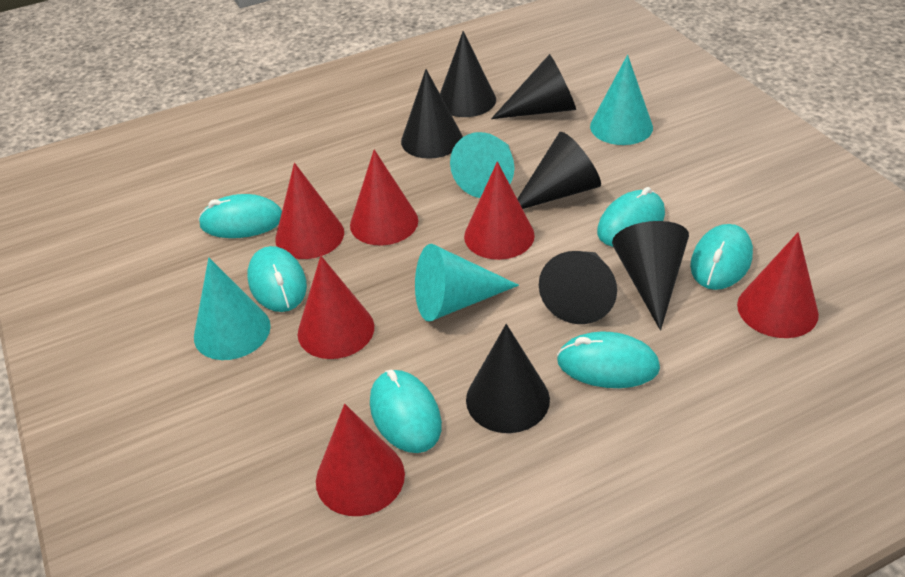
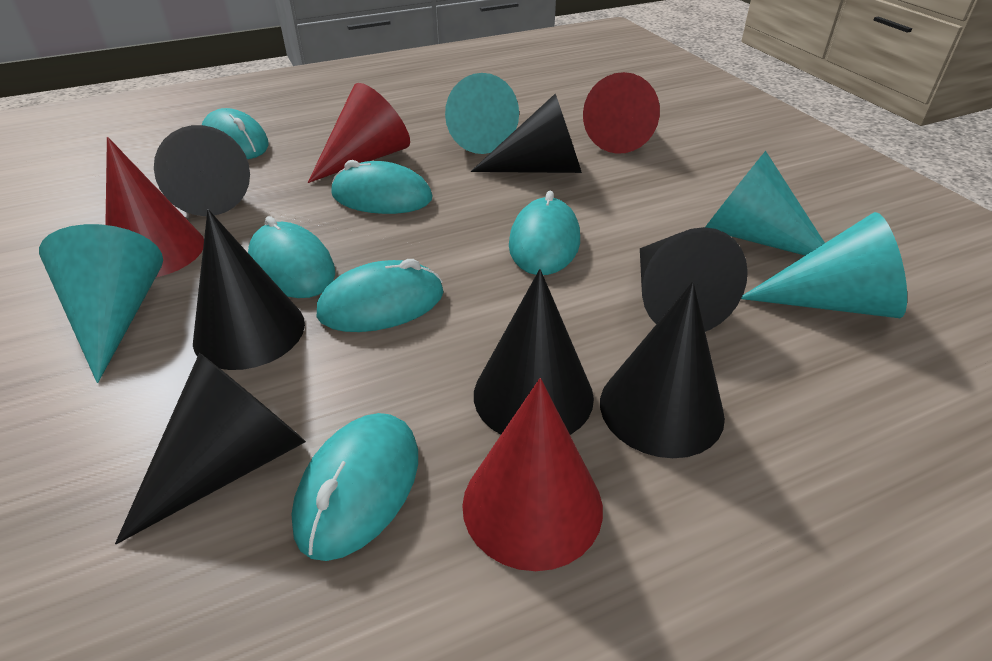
red cone: 6 -> 4

